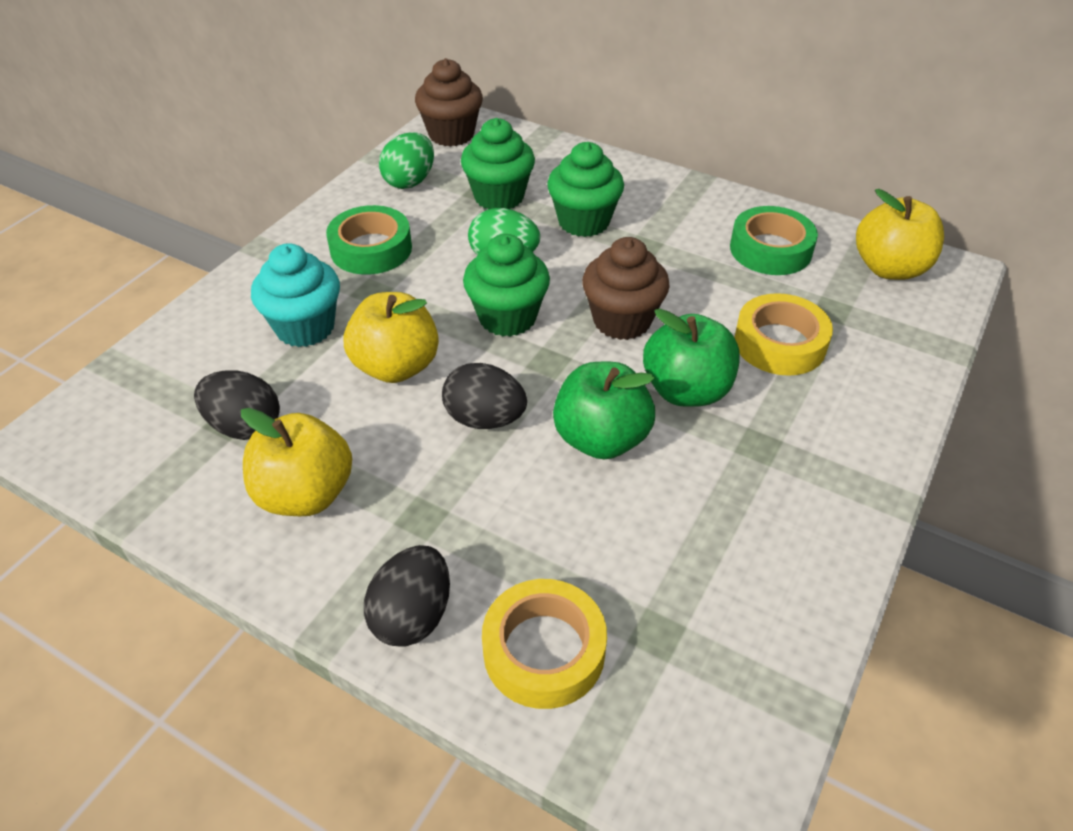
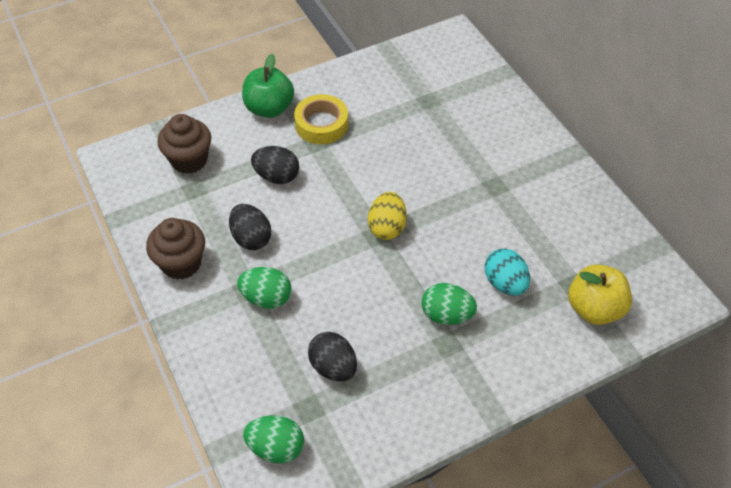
green apple: 2 -> 1
green cupcake: 3 -> 0
green egg: 2 -> 3
green tape: 2 -> 0
turquoise cupcake: 1 -> 0
turquoise egg: 0 -> 1
yellow apple: 3 -> 1
yellow egg: 0 -> 1
yellow tape: 2 -> 1

